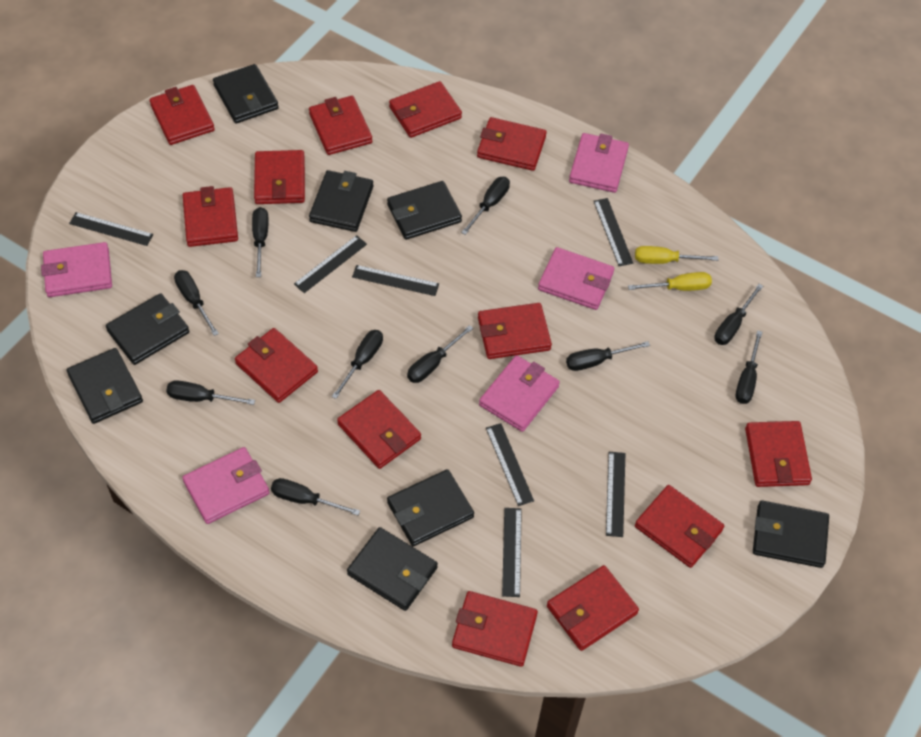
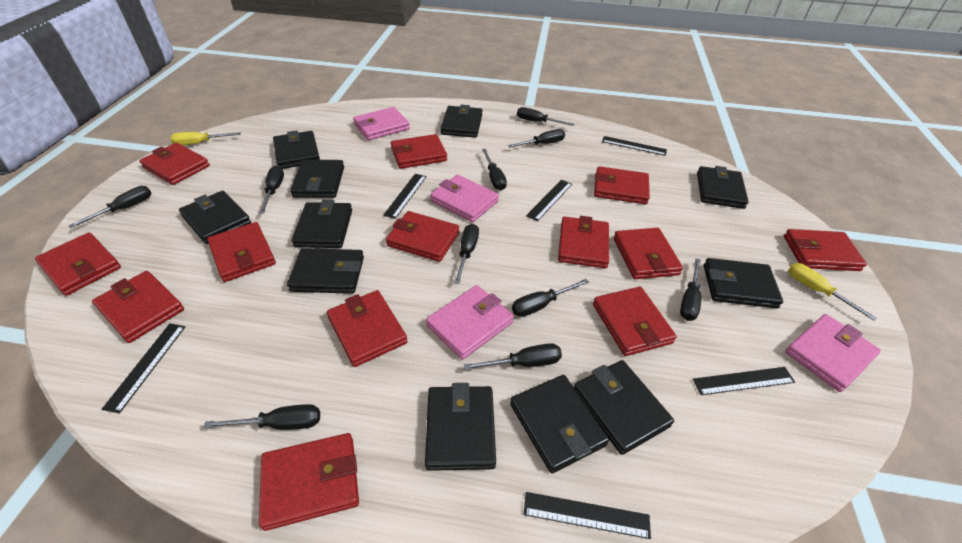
black ruler: 7 -> 6
black wallet: 8 -> 11
pink wallet: 5 -> 4

